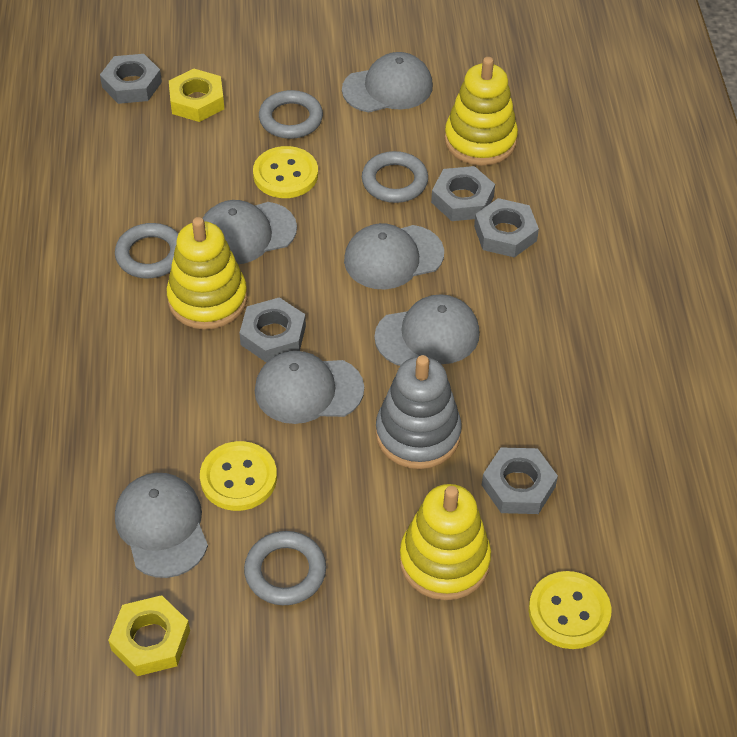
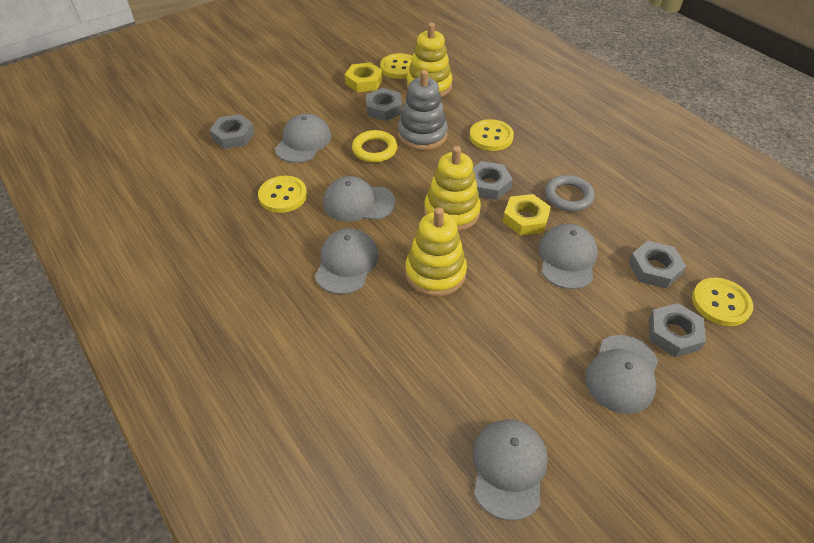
grey ring: 4 -> 1
yellow button: 3 -> 4
yellow ring: 0 -> 1

